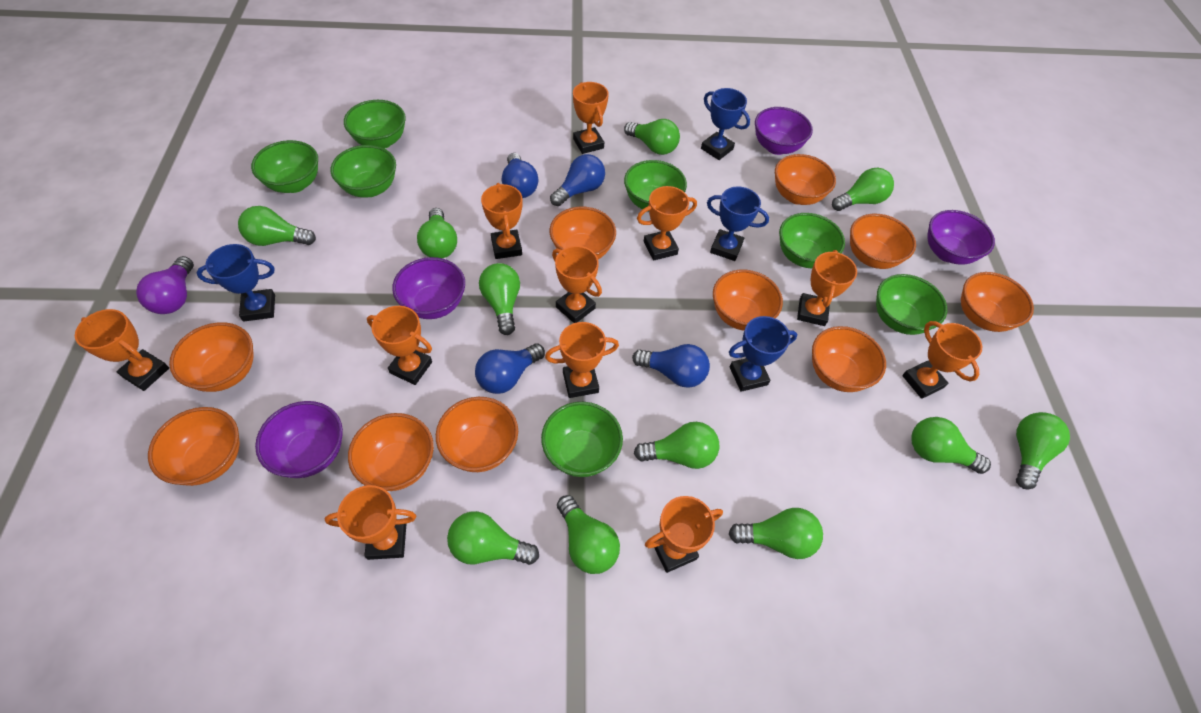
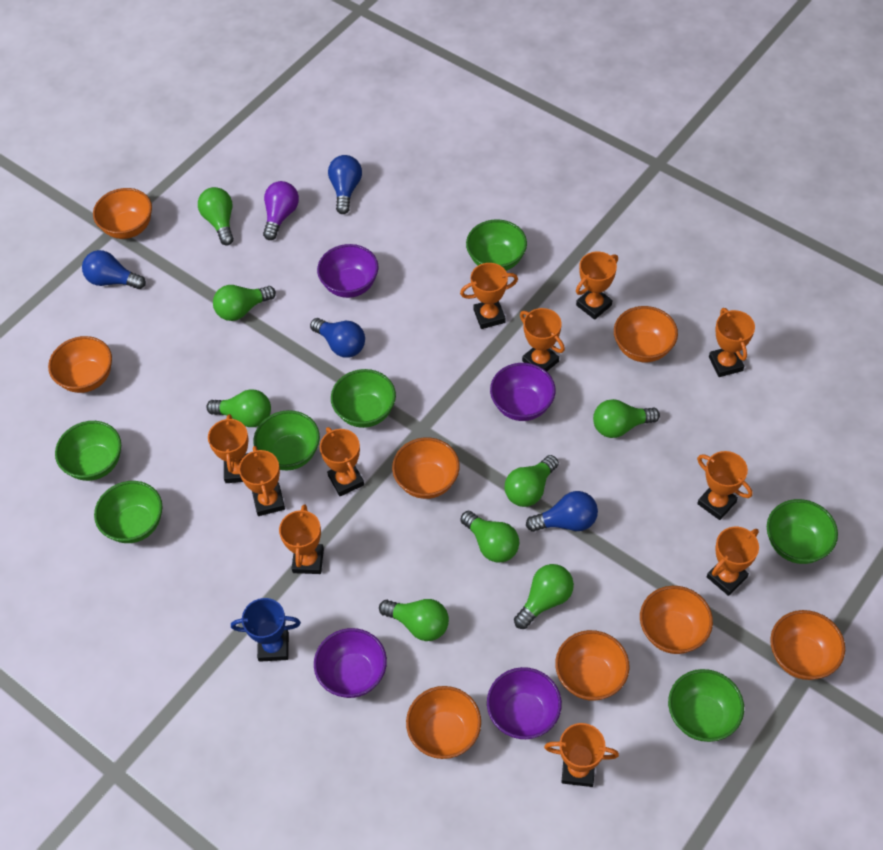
blue trophy: 4 -> 1
green light bulb: 11 -> 8
orange bowl: 10 -> 8

